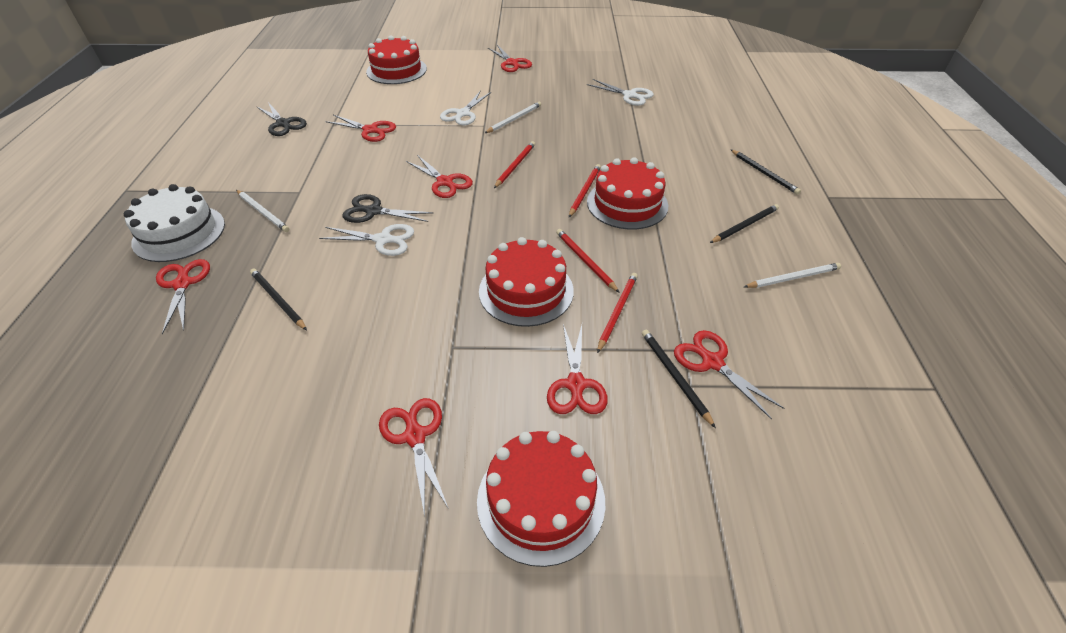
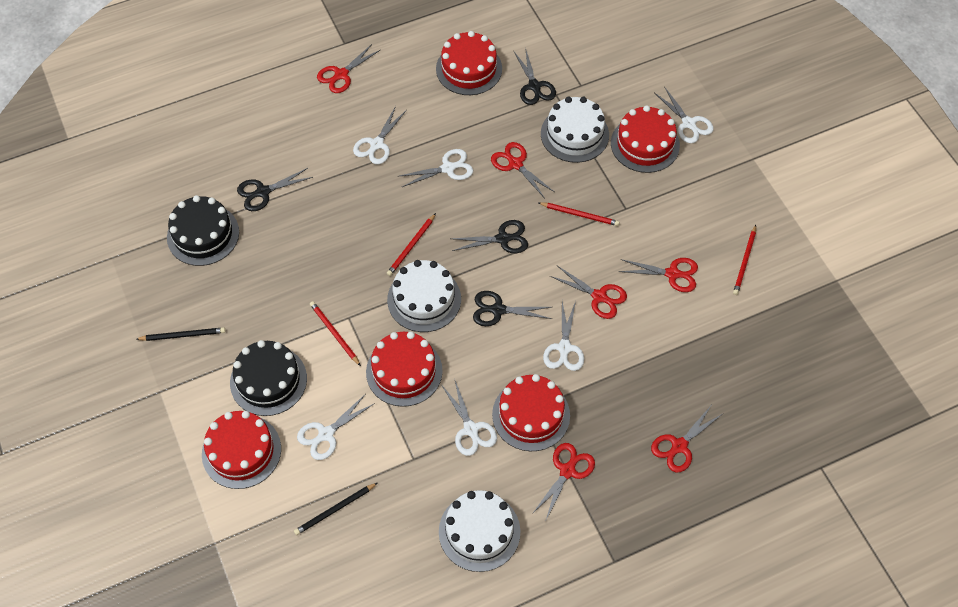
black cake: 0 -> 2
black pencil: 4 -> 2
black scissors: 2 -> 4
red cake: 4 -> 5
red scissors: 7 -> 6
white cake: 1 -> 3
white pencil: 3 -> 0
white scissors: 3 -> 6

